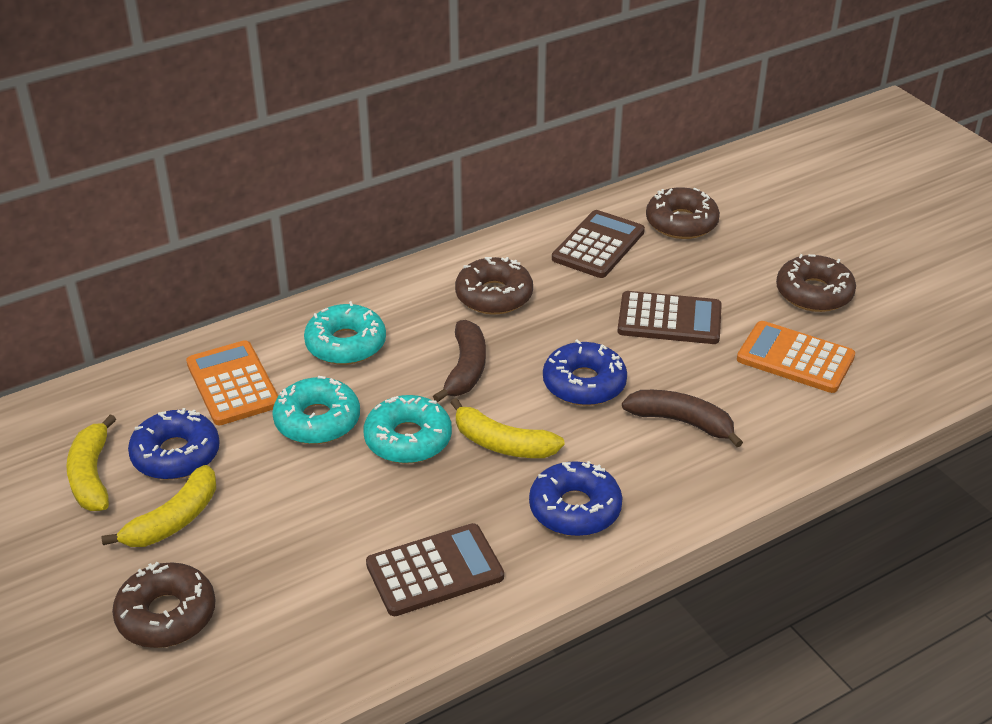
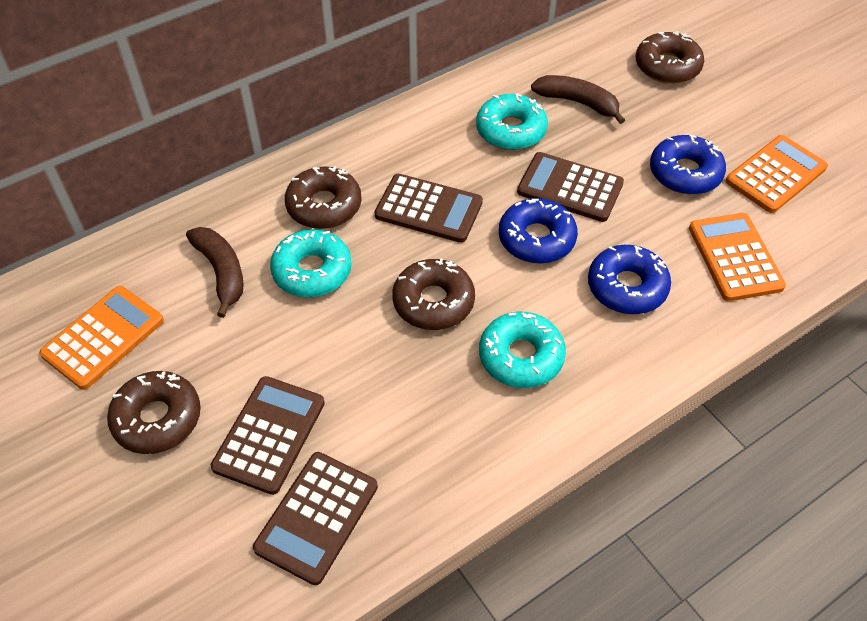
brown calculator: 3 -> 4
orange calculator: 2 -> 3
yellow banana: 3 -> 0

